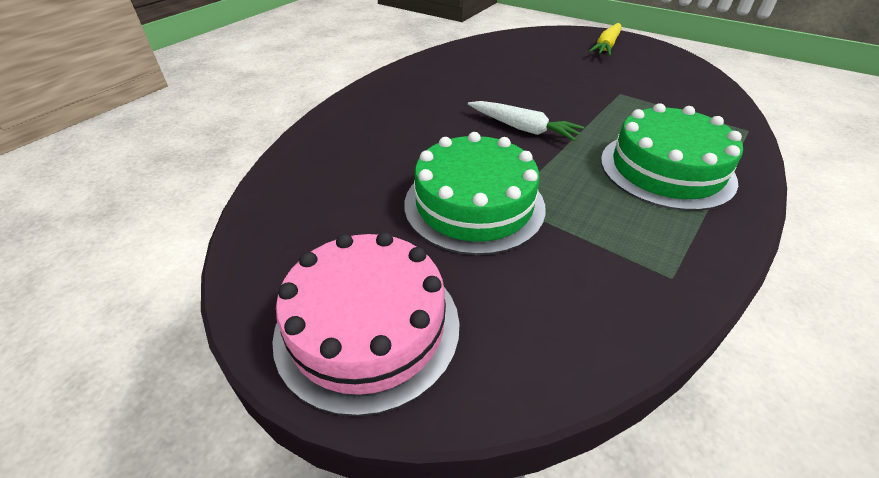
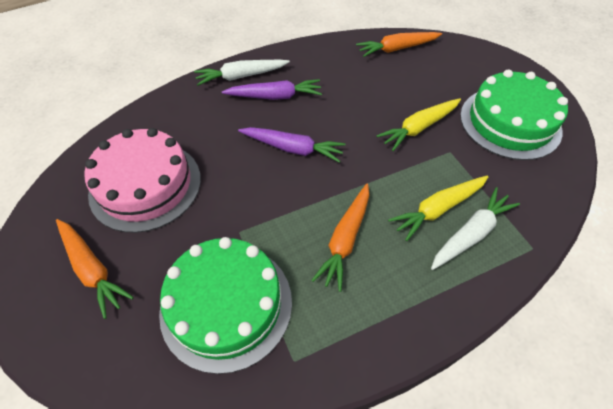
orange carrot: 0 -> 3
purple carrot: 0 -> 2
white carrot: 1 -> 2
yellow carrot: 1 -> 2

